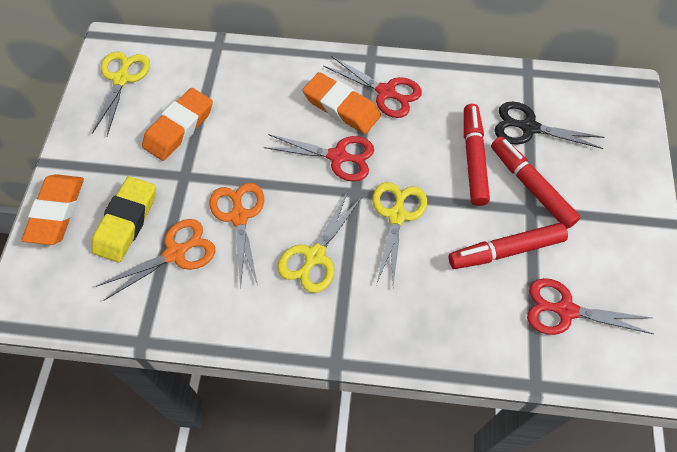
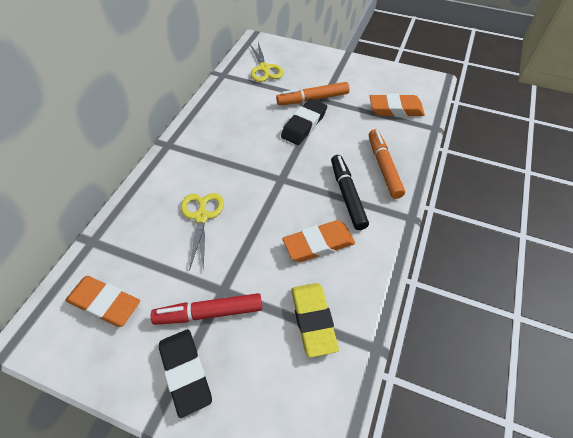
black eraser: 0 -> 2
black marker: 0 -> 1
black scissors: 1 -> 0
orange marker: 0 -> 2
orange scissors: 2 -> 0
red marker: 3 -> 1
red scissors: 3 -> 0
yellow scissors: 3 -> 2

